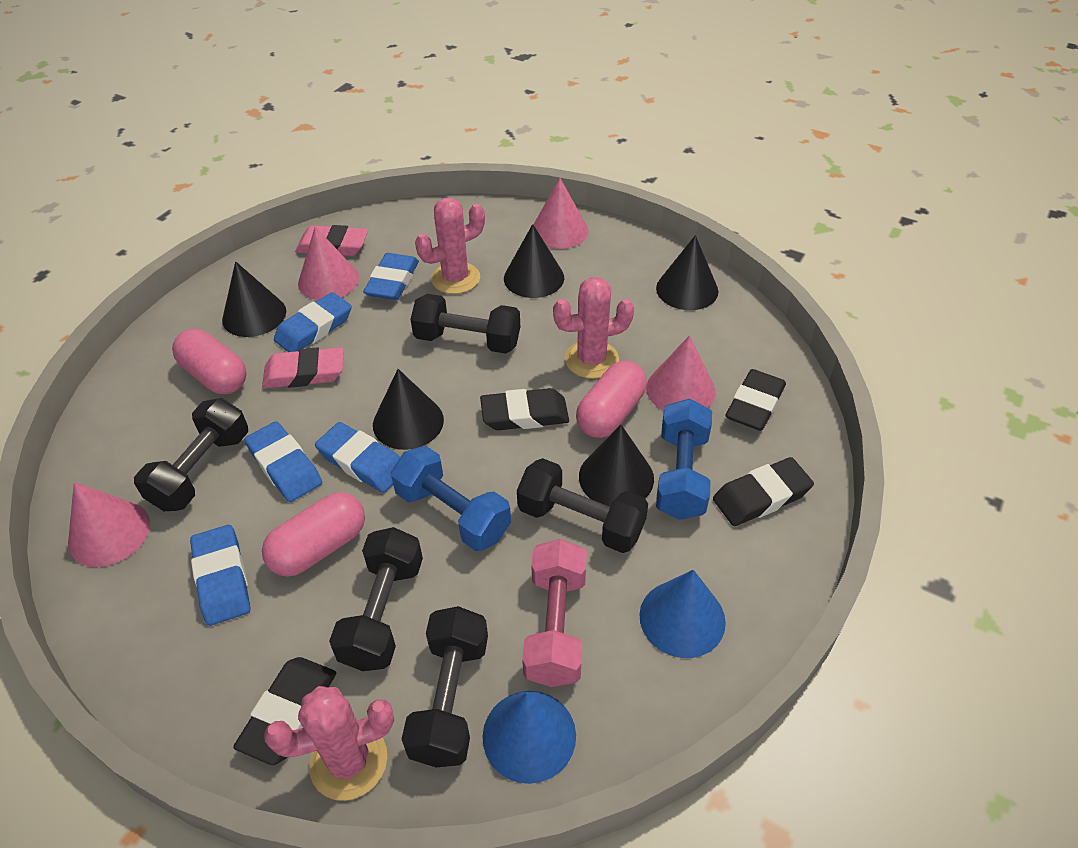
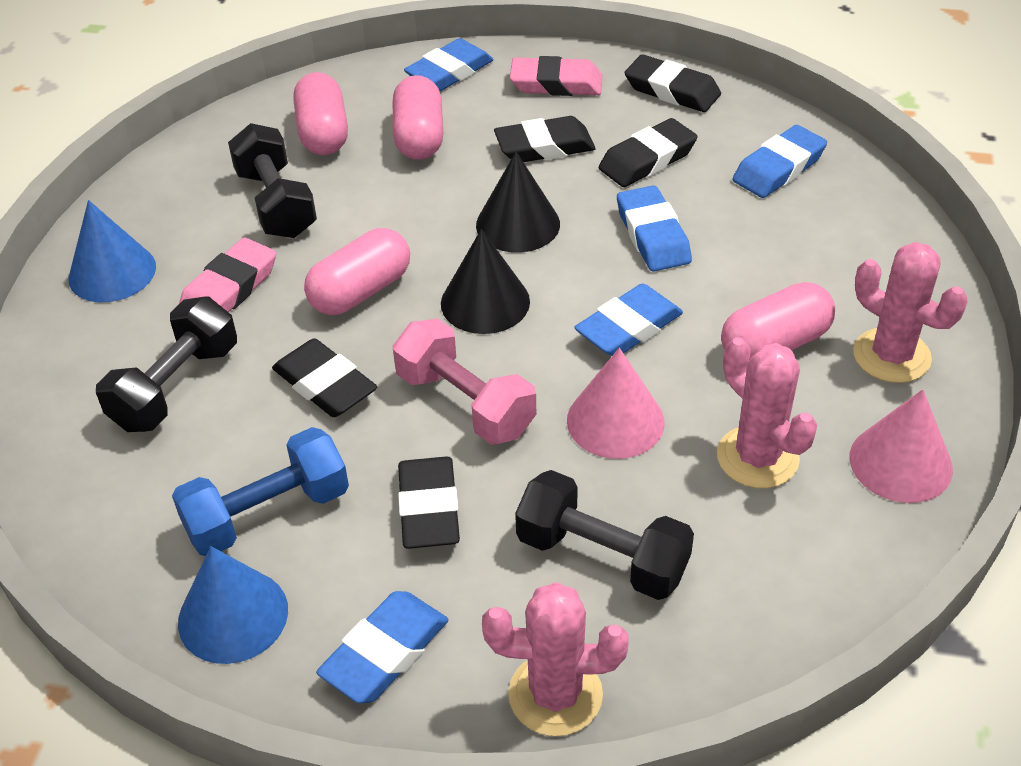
black cone: 5 -> 2
black dumbbell: 5 -> 3
black eraser: 4 -> 5
blue dumbbell: 2 -> 1
pink capsule: 3 -> 4
pink cone: 4 -> 2

